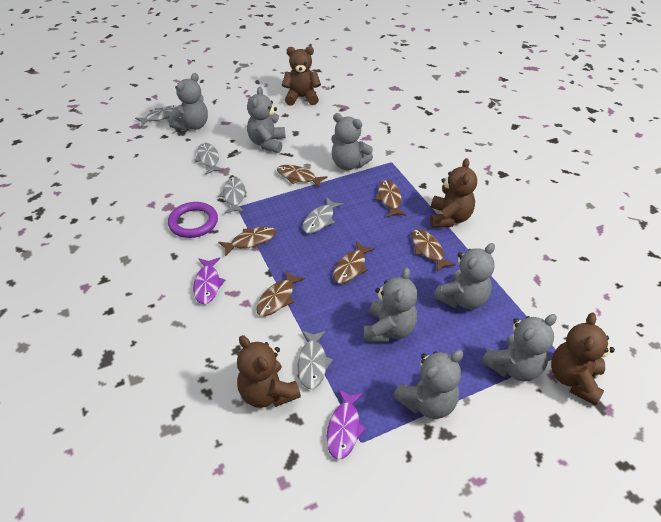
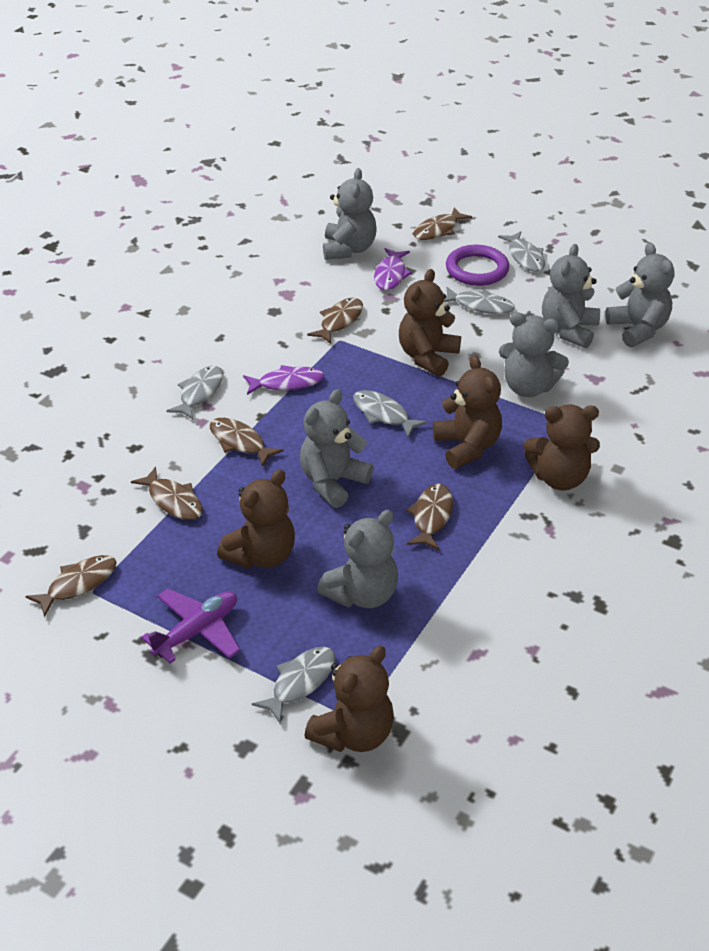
brown teddy bear: 4 -> 5
grey teddy bear: 7 -> 6
purple plane: 0 -> 1

